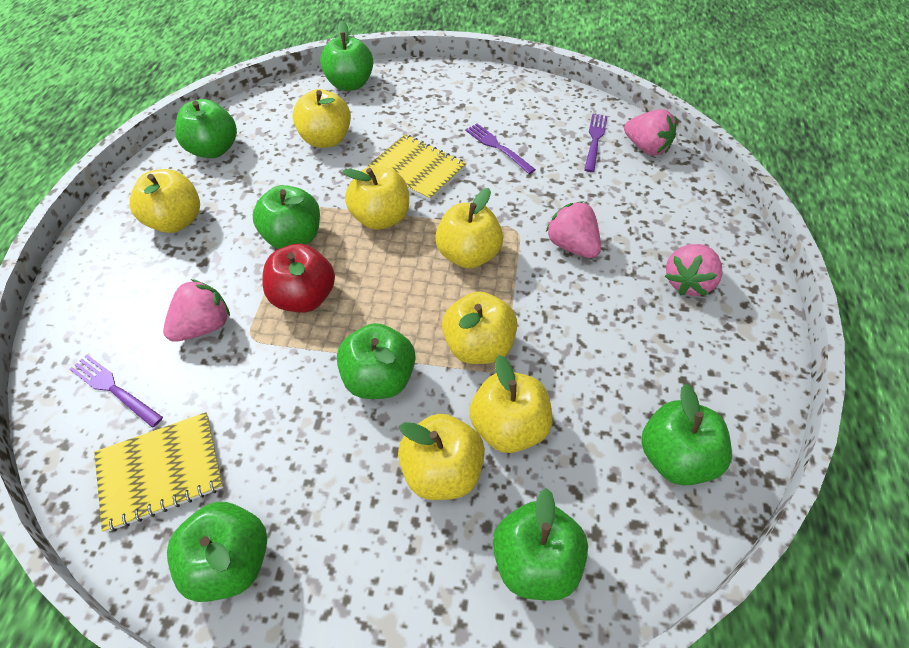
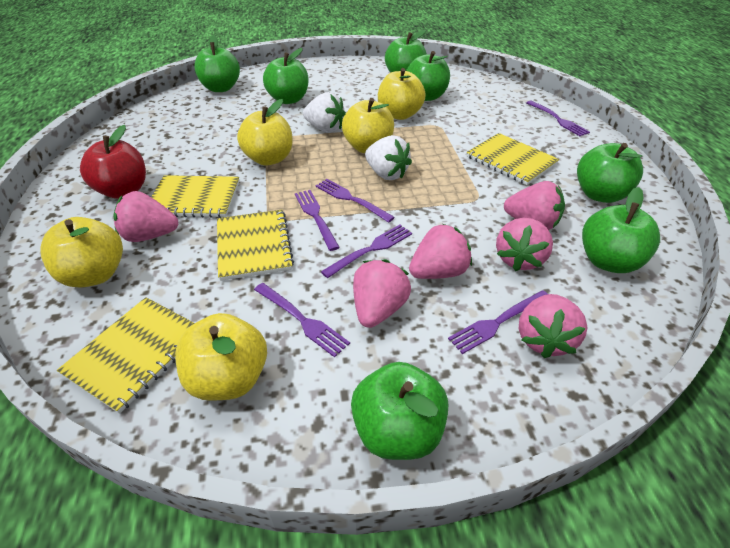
pink strawberry: 4 -> 6
purple fork: 3 -> 6
white strawberry: 0 -> 2
yellow apple: 7 -> 5
yellow notebook: 2 -> 4

